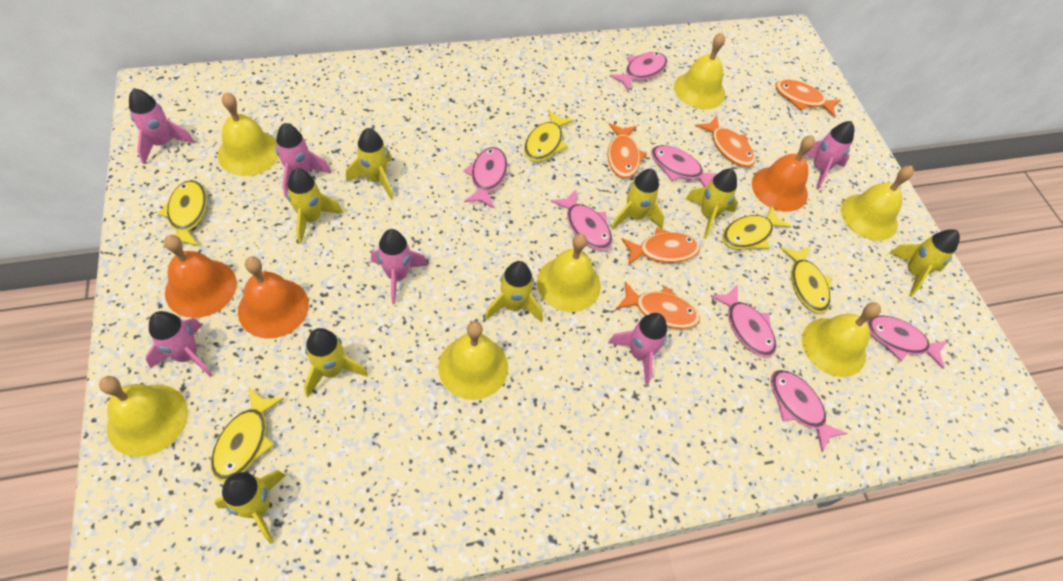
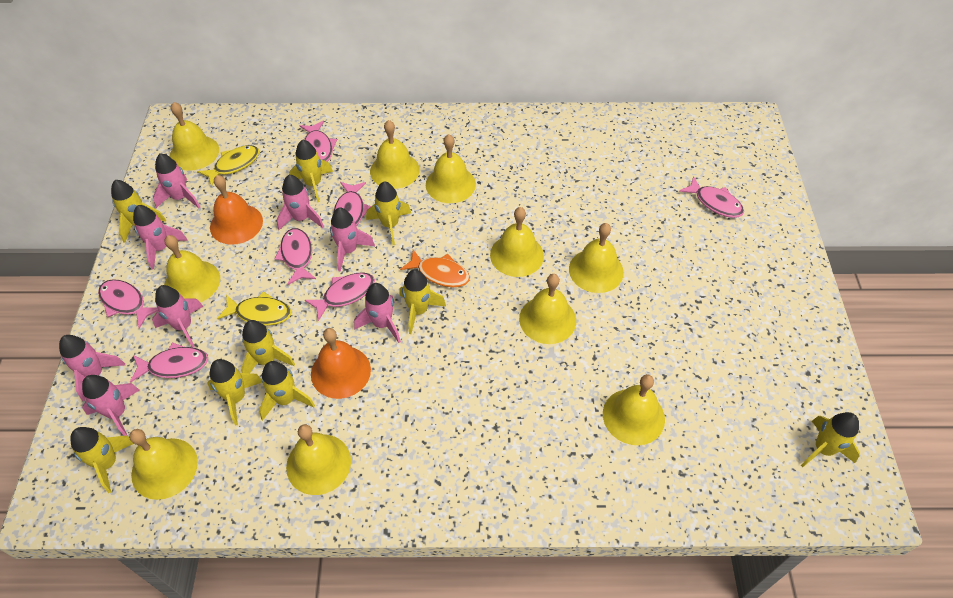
orange bell: 3 -> 2
orange fish: 5 -> 1
pink rocket: 6 -> 8
yellow bell: 7 -> 10
yellow fish: 5 -> 2
yellow rocket: 8 -> 9

